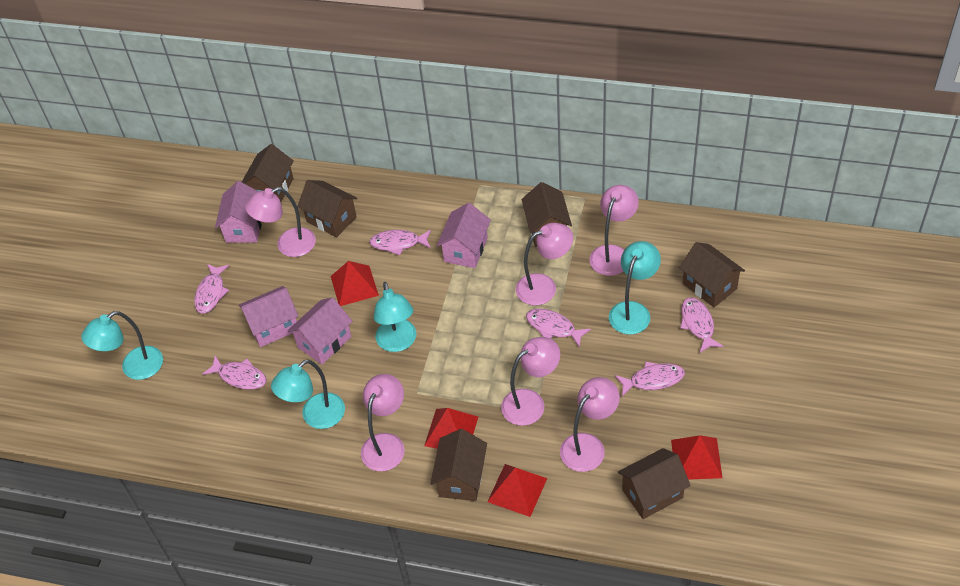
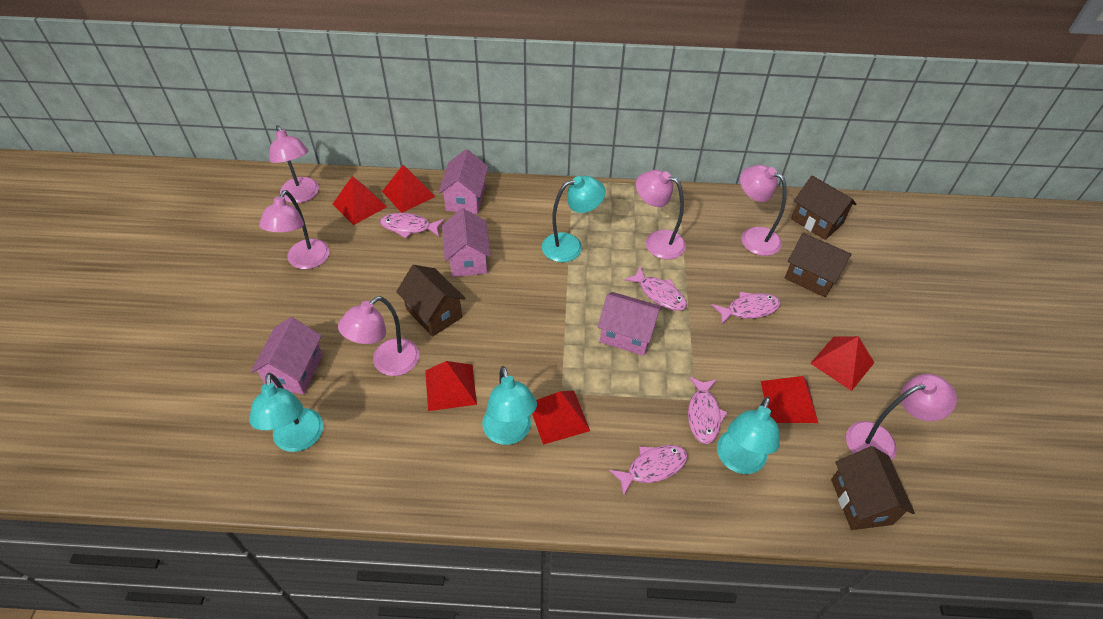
brown house: 6 -> 4
pink fish: 6 -> 5
red pyramid: 4 -> 6

